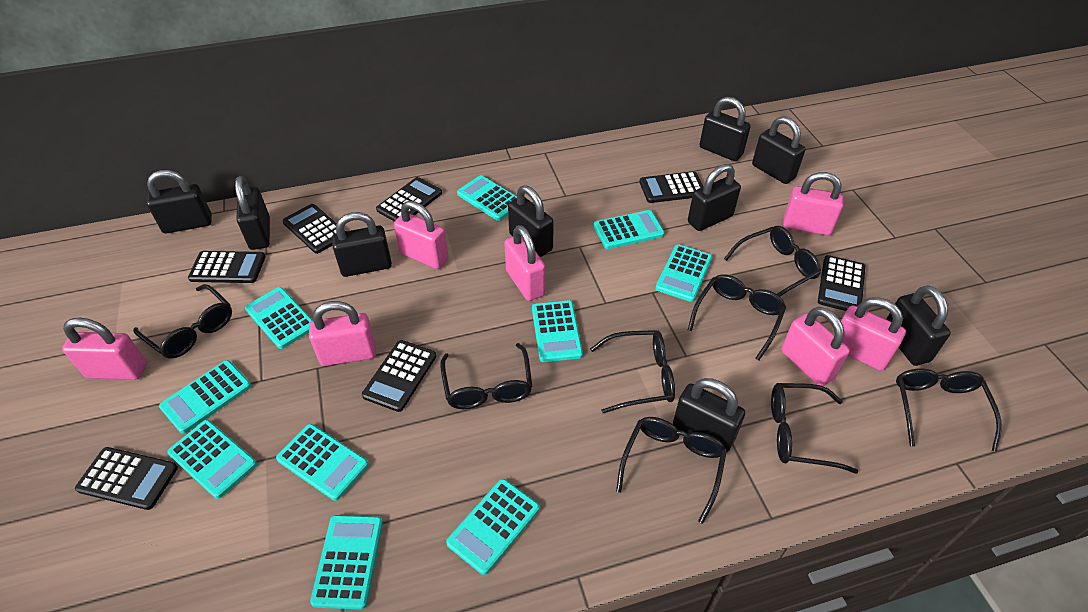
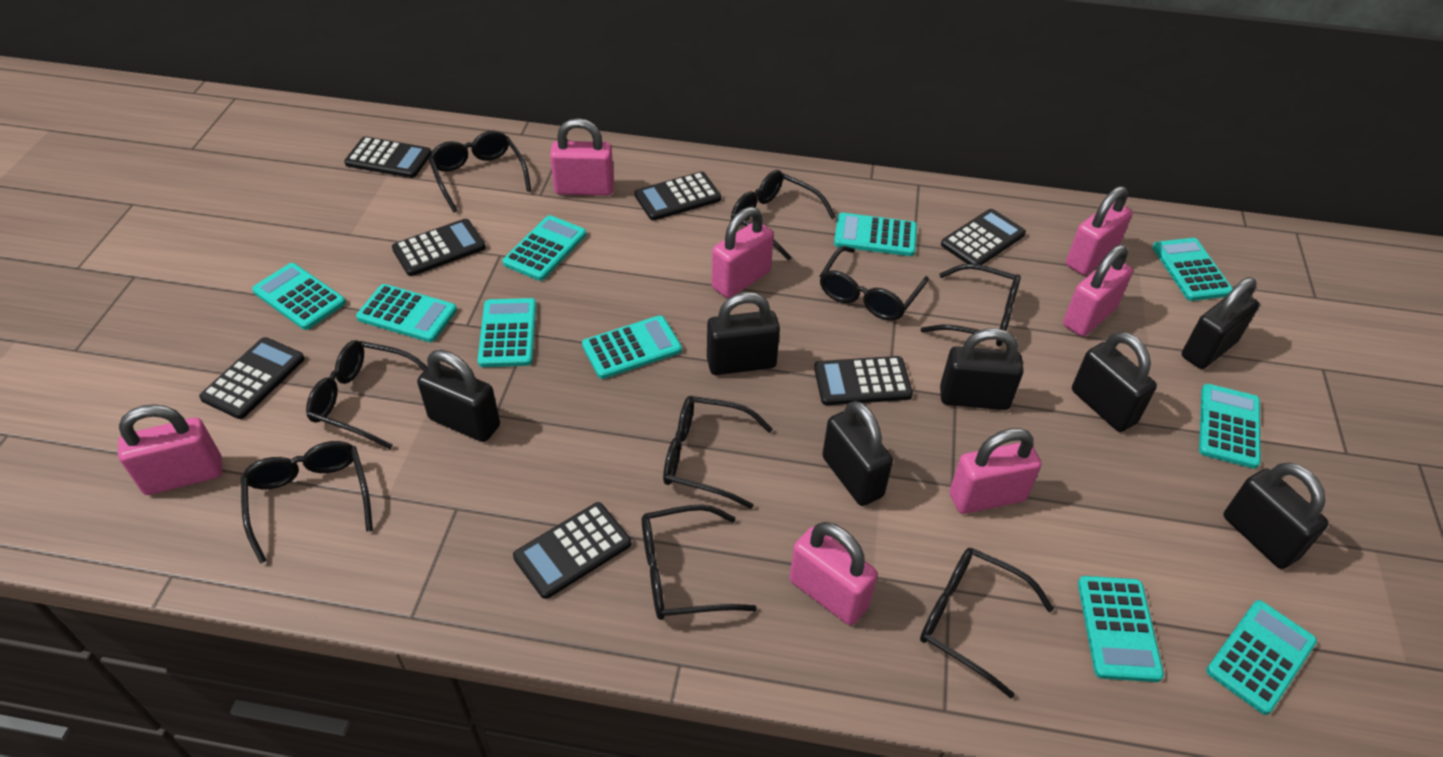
black glasses: 8 -> 9
black padlock: 9 -> 7

